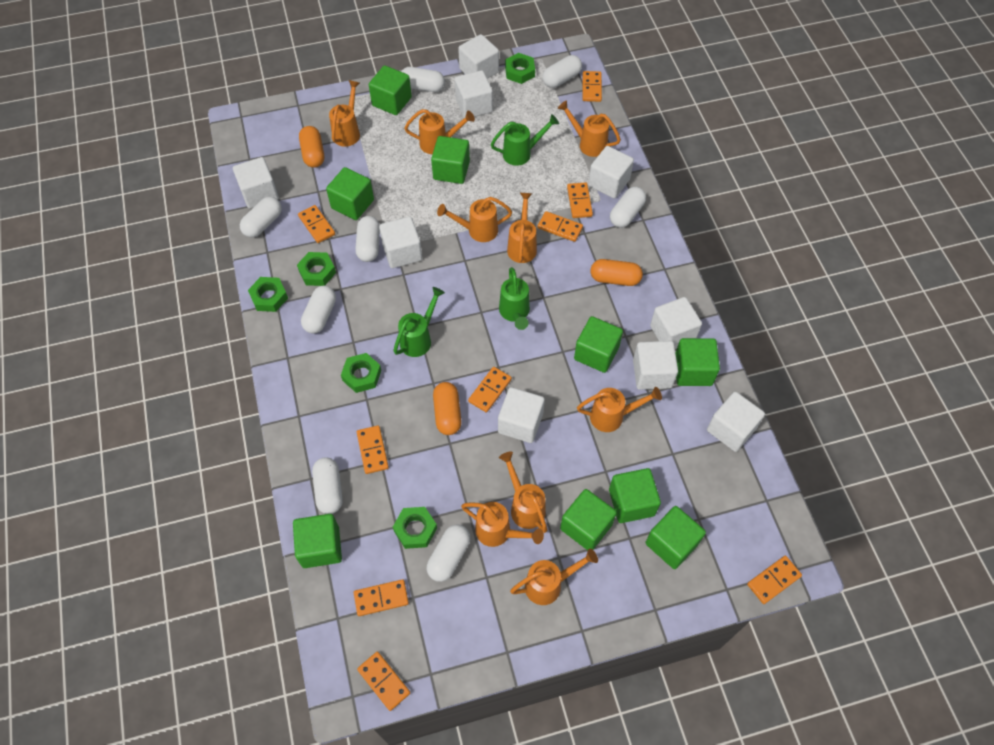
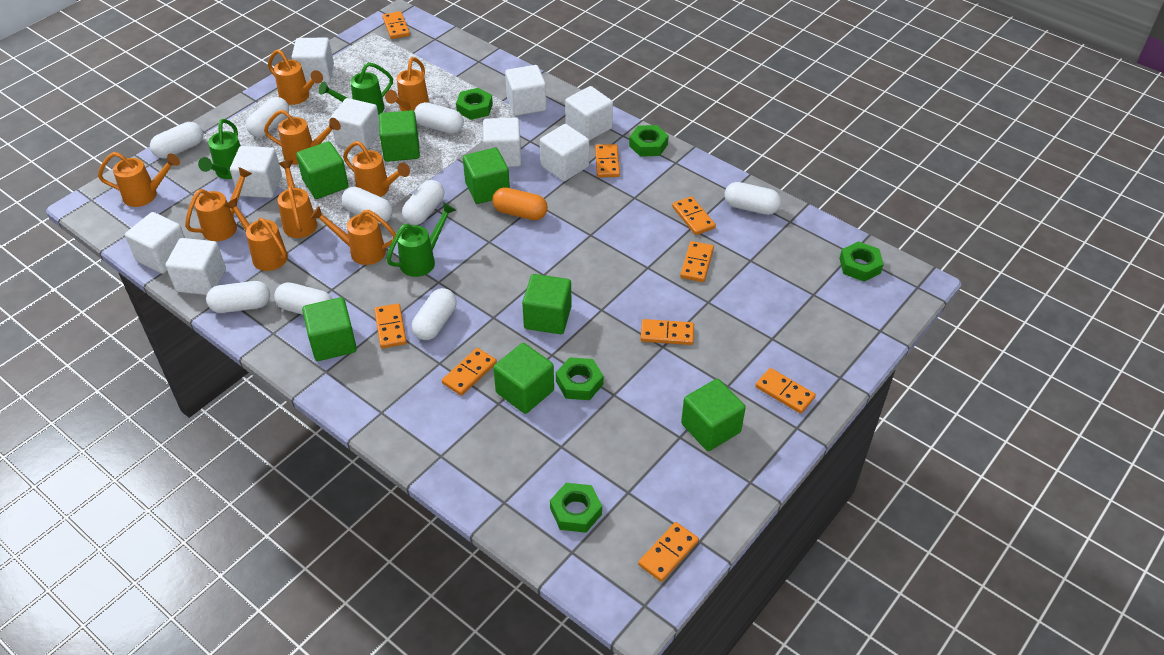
green cube: 9 -> 7
orange capsule: 3 -> 1
white capsule: 8 -> 9

